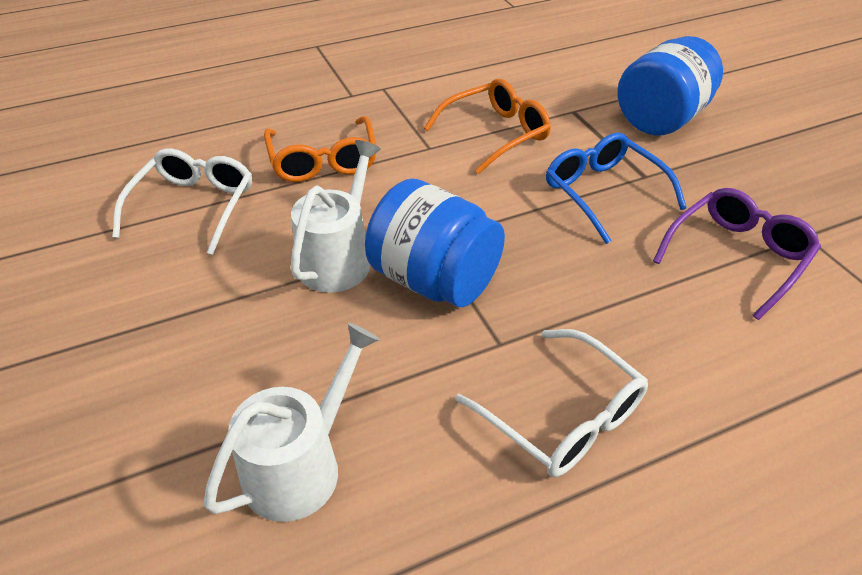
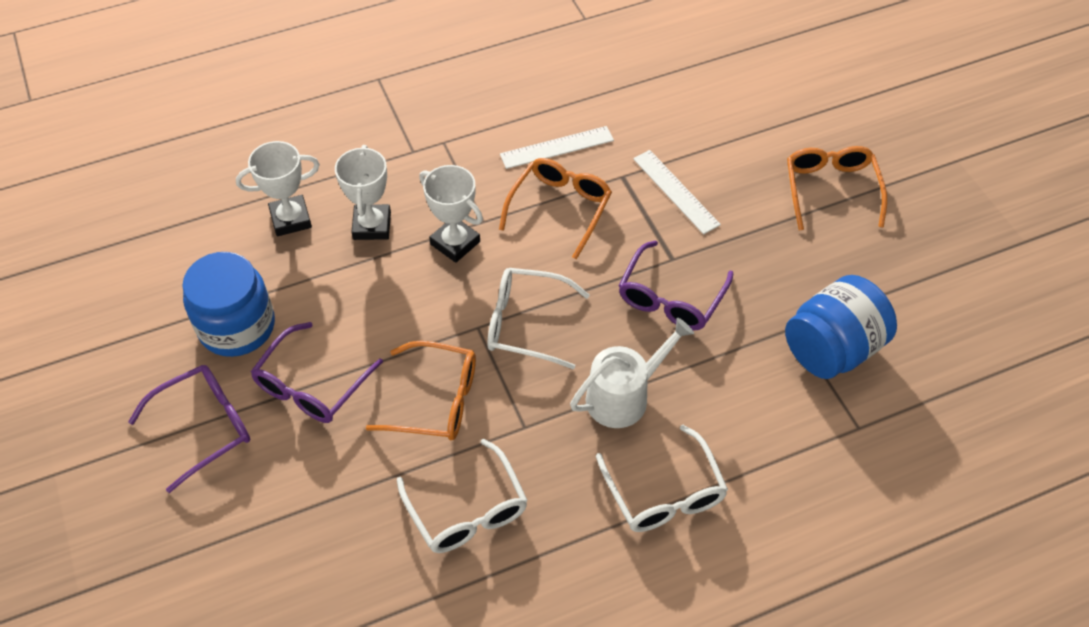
blue glasses: 1 -> 0
orange glasses: 2 -> 3
purple glasses: 1 -> 3
white glasses: 2 -> 3
white ruler: 0 -> 2
white trophy: 0 -> 3
white watering can: 2 -> 1

